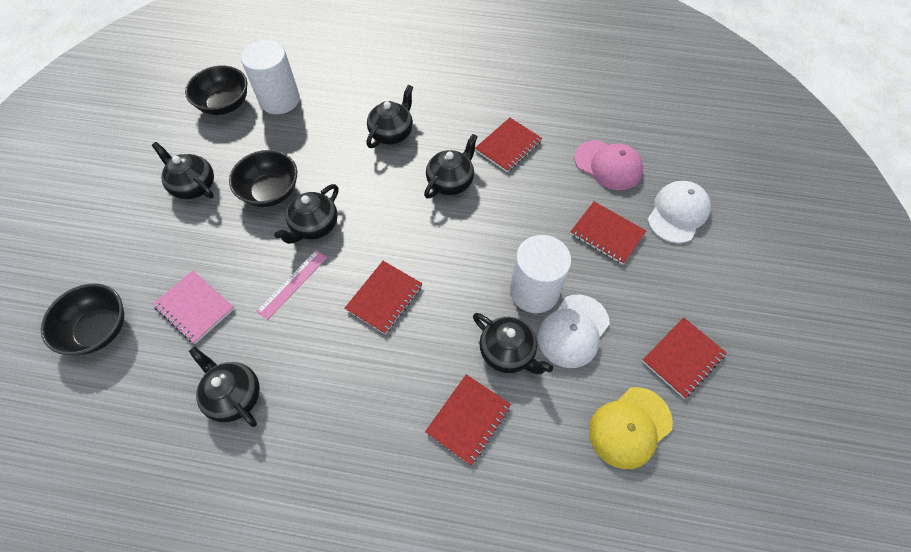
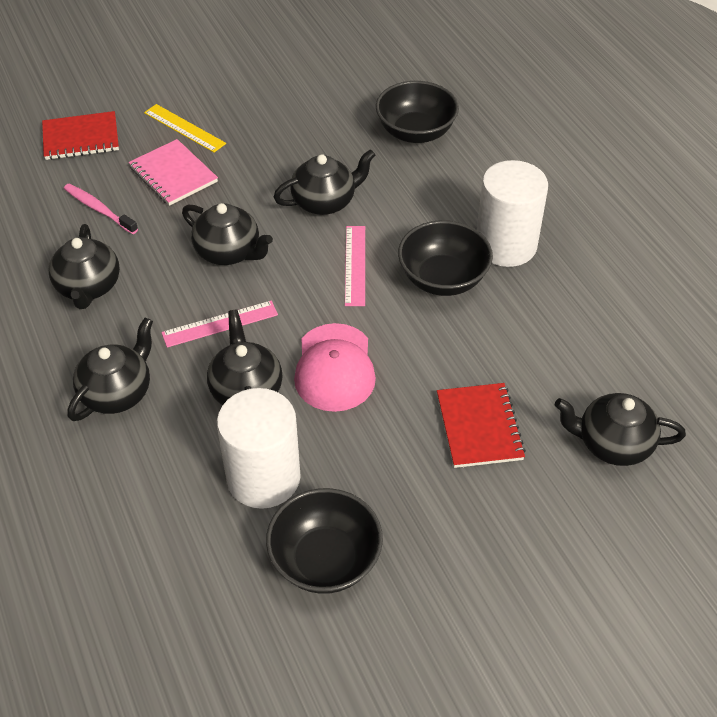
pink ruler: 1 -> 2
pink toothbrush: 0 -> 1
red notebook: 5 -> 2
white cap: 2 -> 0
yellow cap: 1 -> 0
yellow ruler: 0 -> 1

